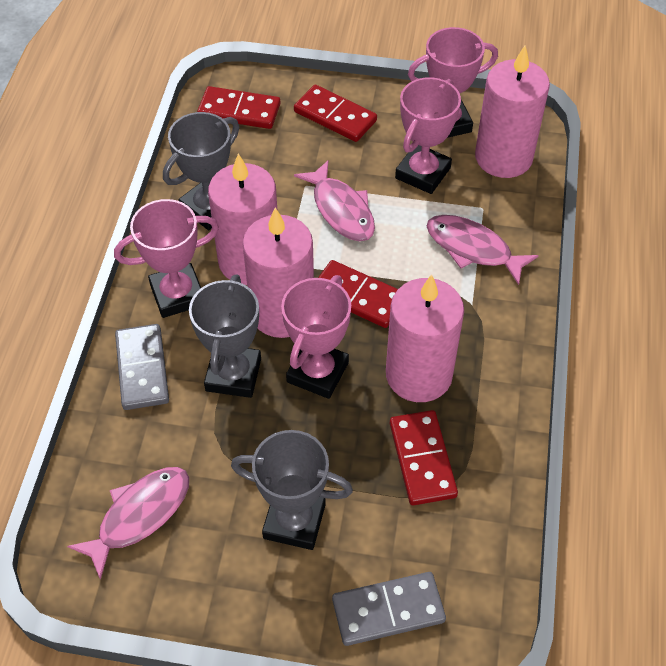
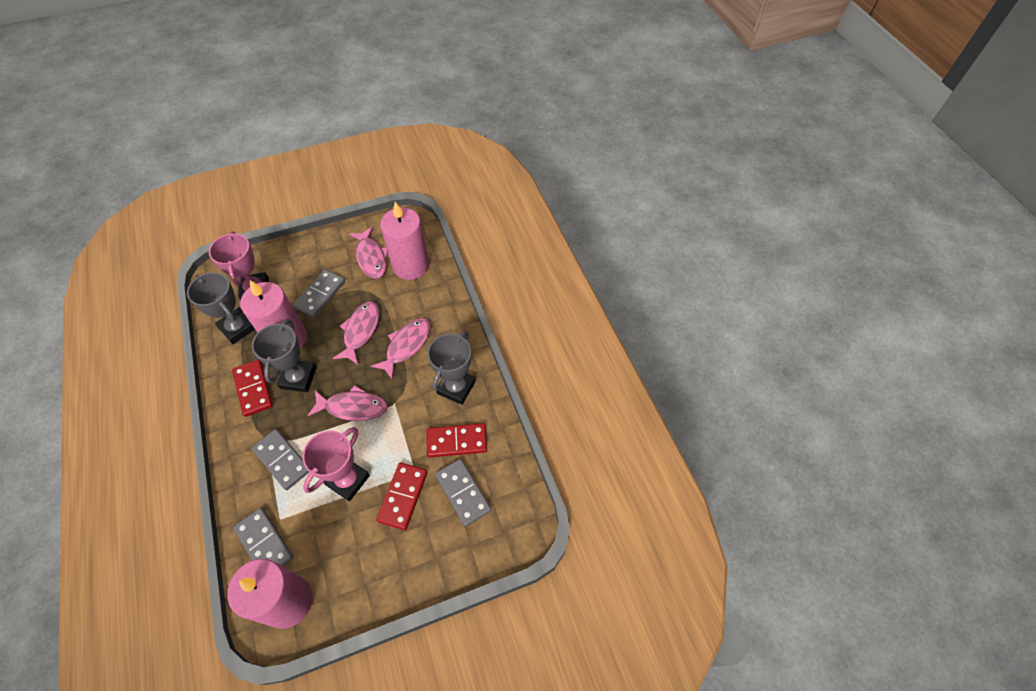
grey domino: 2 -> 4
pink candle: 4 -> 3
pink fish: 3 -> 4
pink trophy: 4 -> 2
red domino: 4 -> 3

